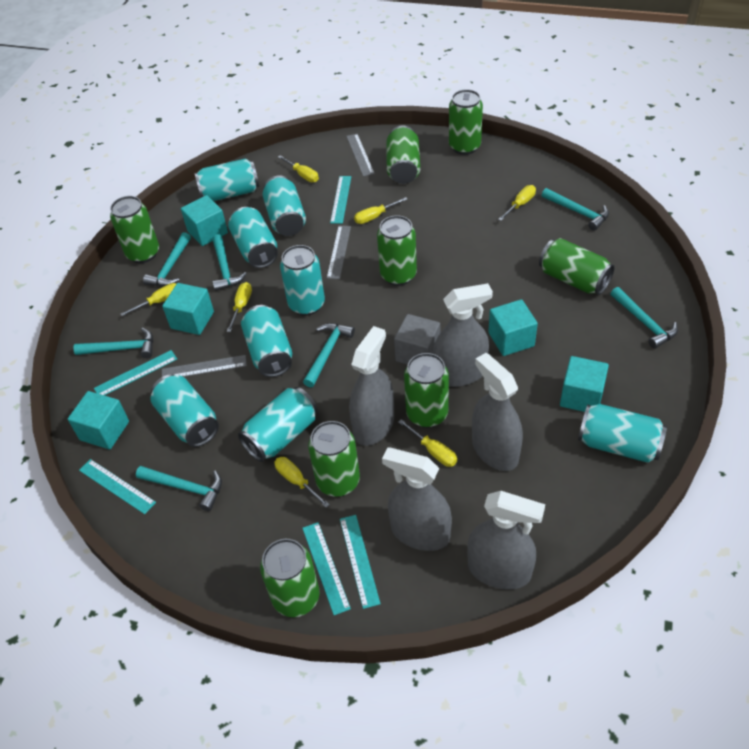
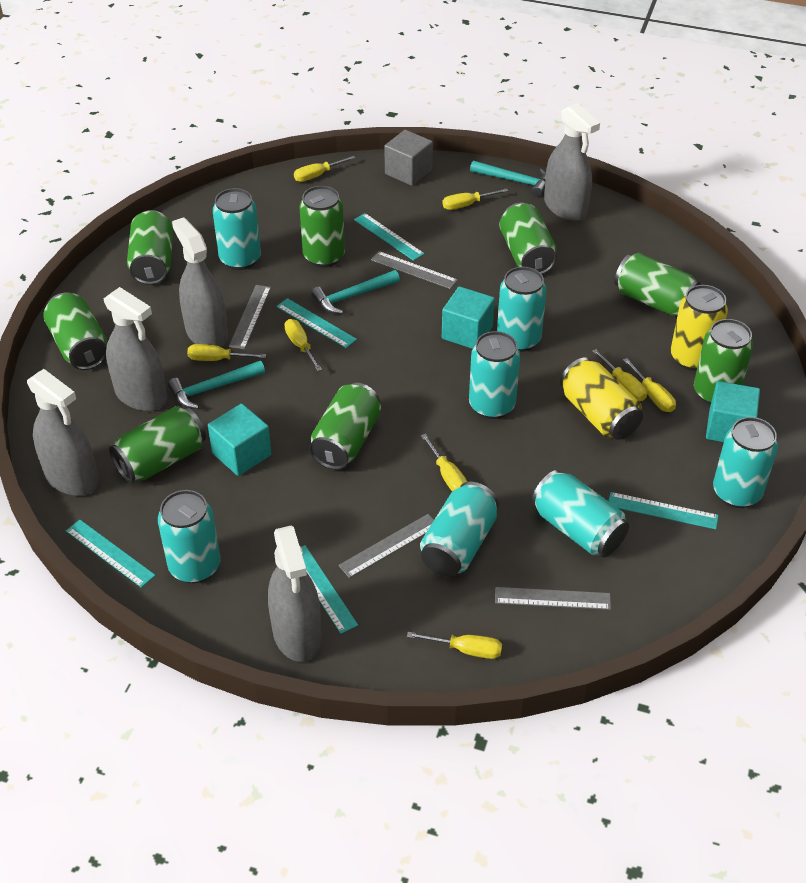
grey ruler: 3 -> 4
turquoise can: 8 -> 7
turquoise cube: 5 -> 3
turquoise hammer: 7 -> 3
yellow can: 0 -> 2
yellow screwdriver: 7 -> 8

